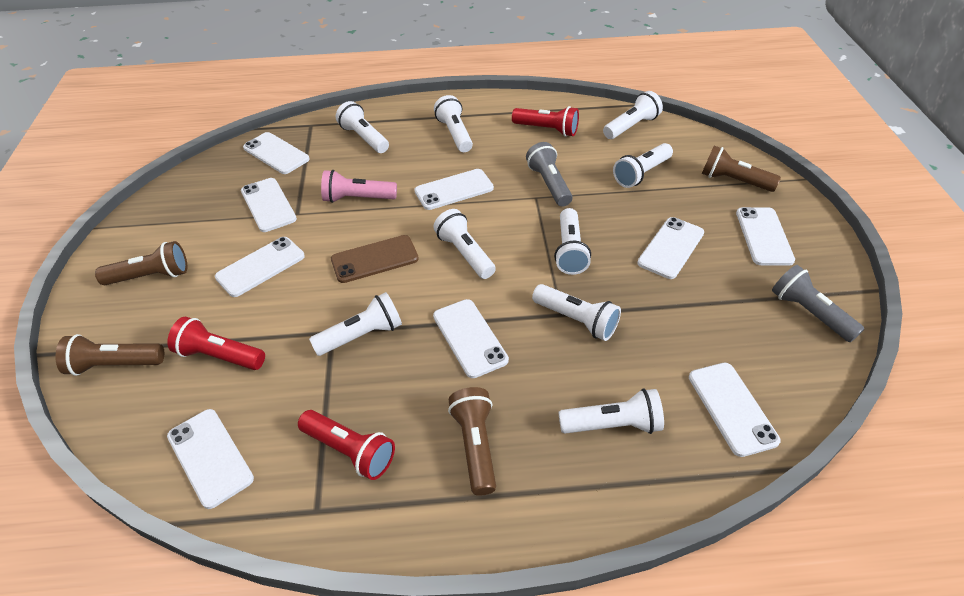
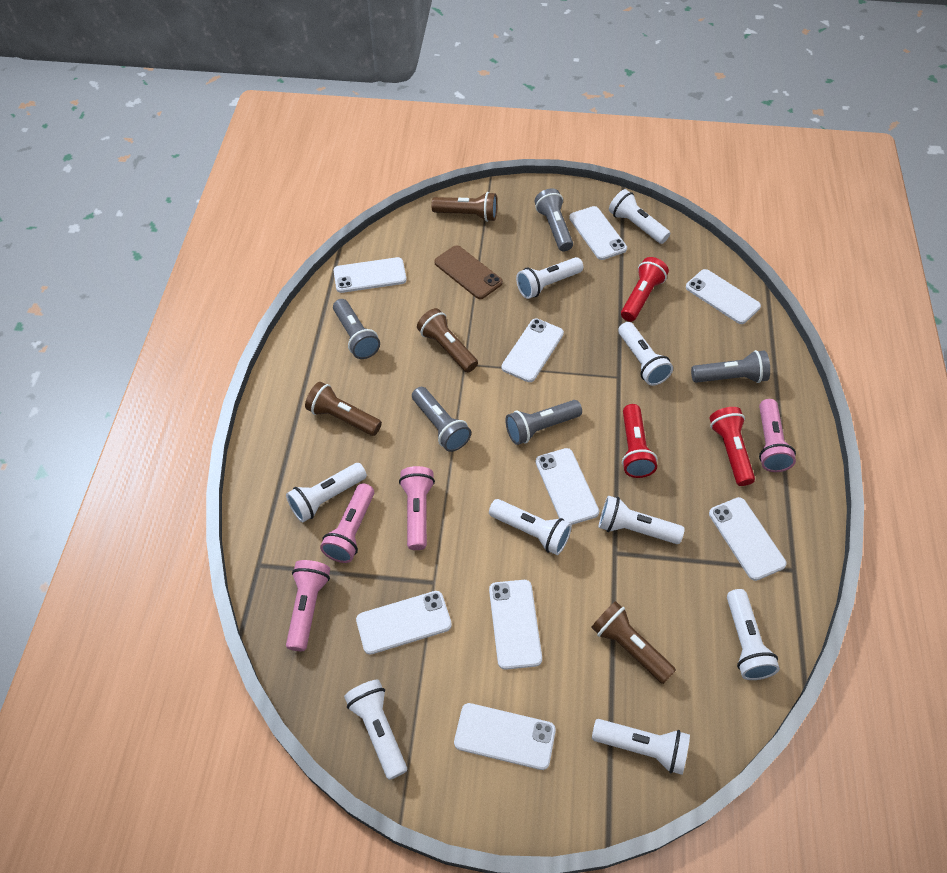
grey flashlight: 2 -> 5
pink flashlight: 1 -> 4

